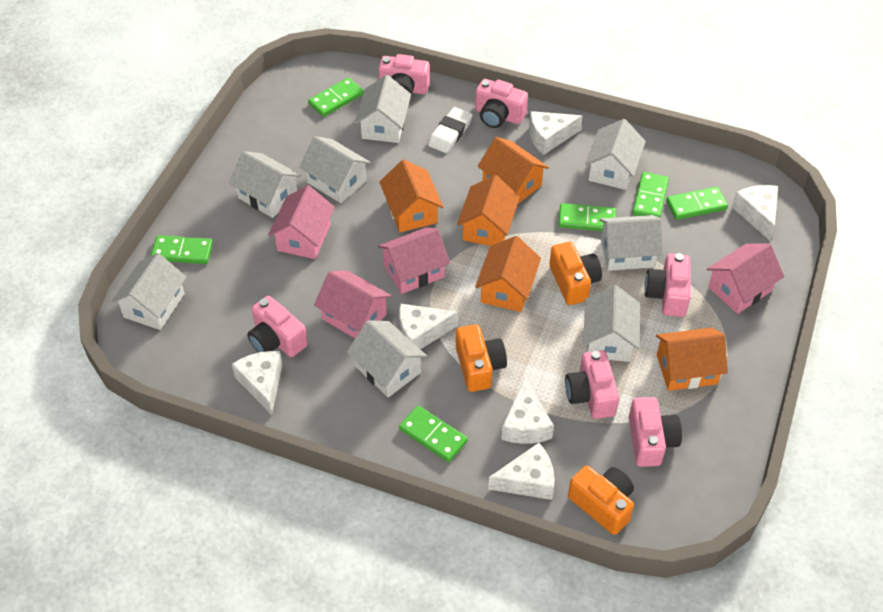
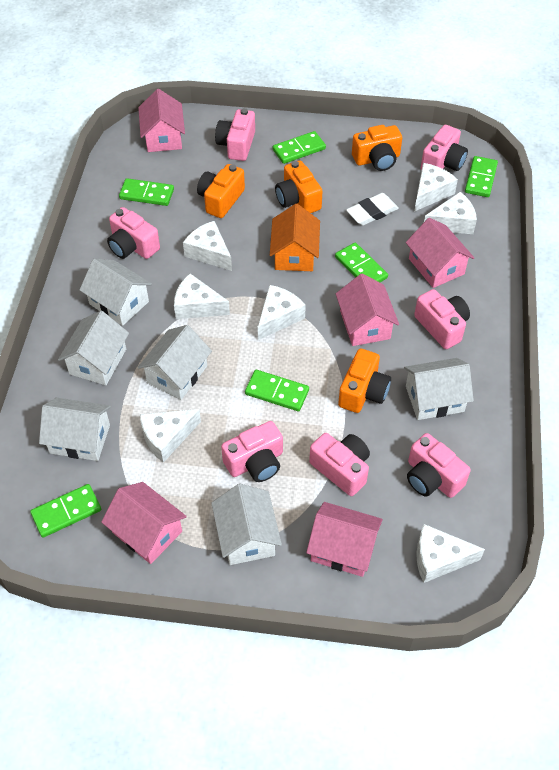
orange camera: 3 -> 4
orange house: 5 -> 1
pink camera: 6 -> 7
pink house: 4 -> 5
white cheese: 6 -> 7
white house: 8 -> 6

